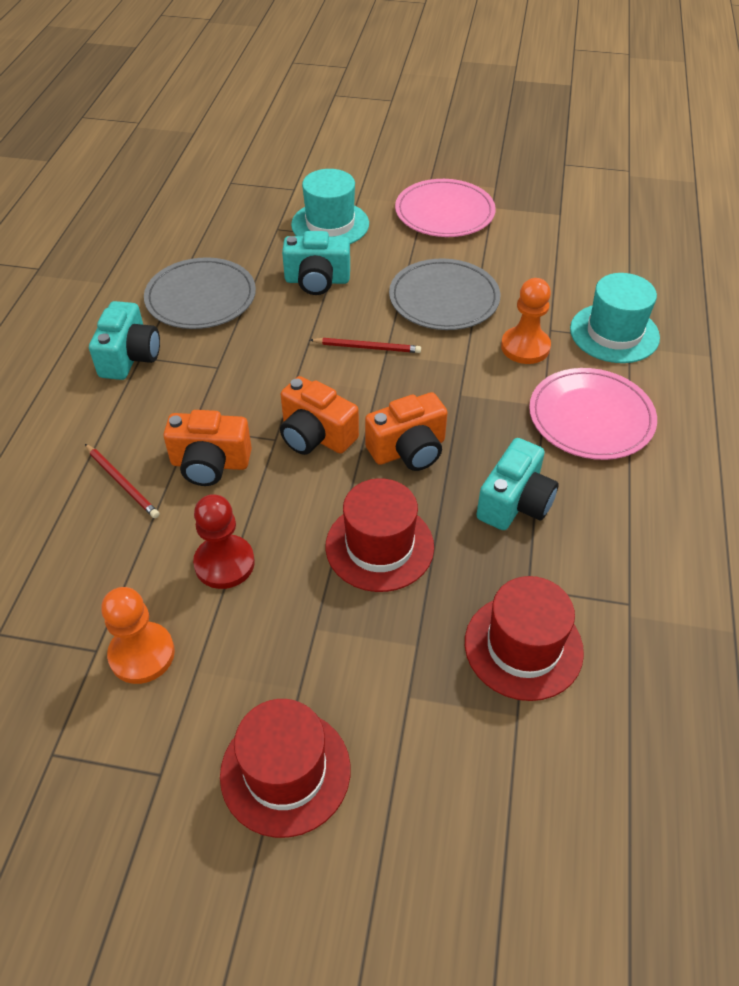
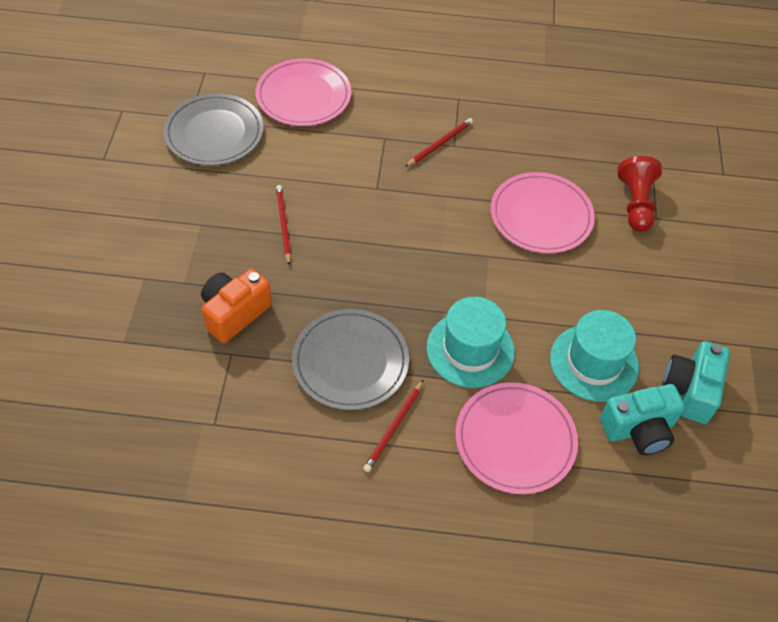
orange camera: 3 -> 1
orange pawn: 2 -> 0
pink plate: 2 -> 3
red hat: 3 -> 0
red pencil: 2 -> 3
turquoise camera: 3 -> 2

